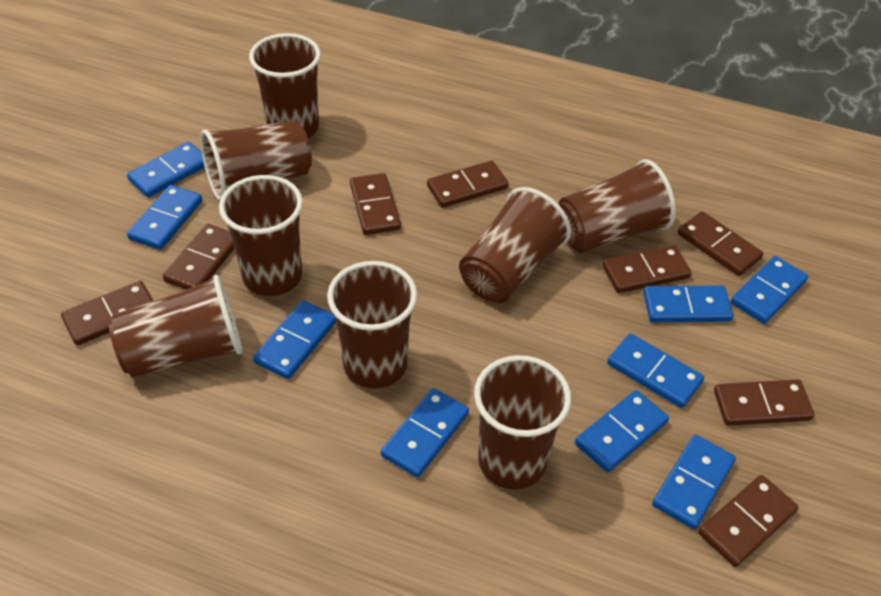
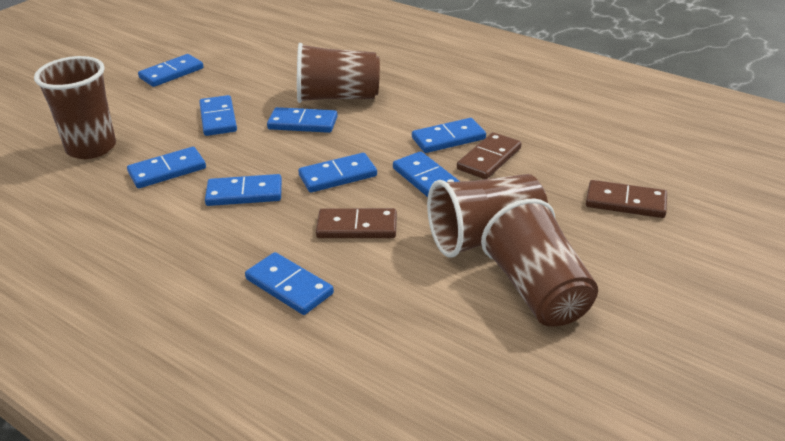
brown cup: 8 -> 4
brown domino: 8 -> 3

